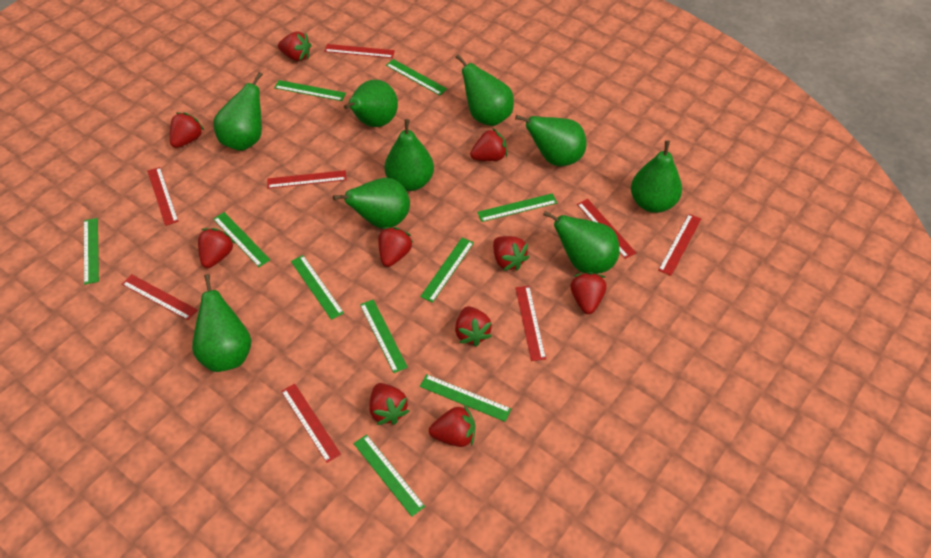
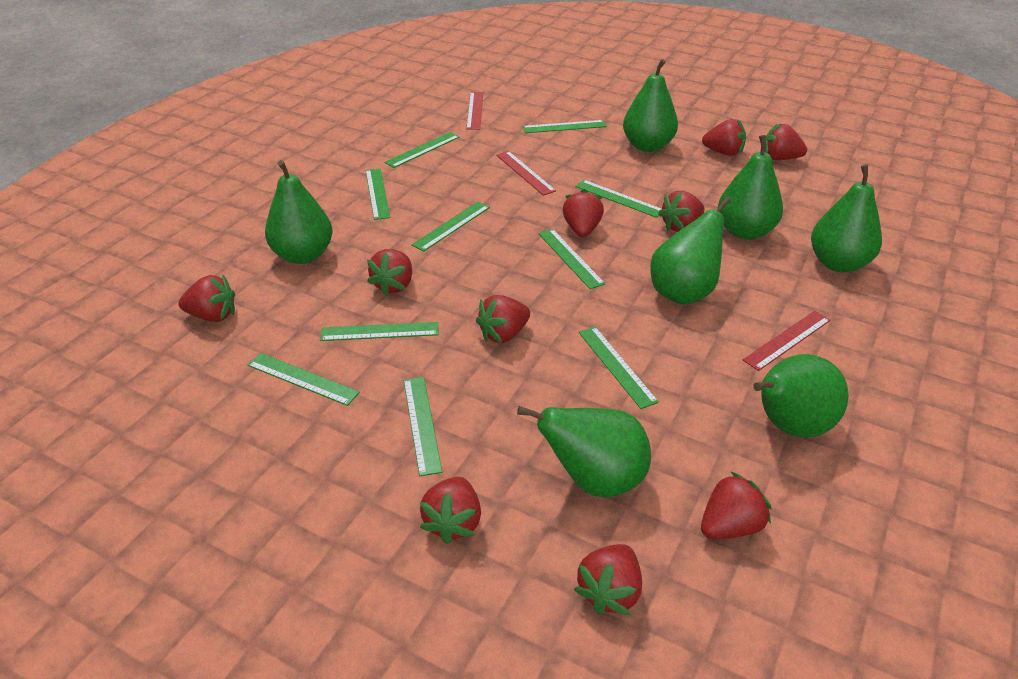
green pear: 9 -> 7
red ruler: 8 -> 3

